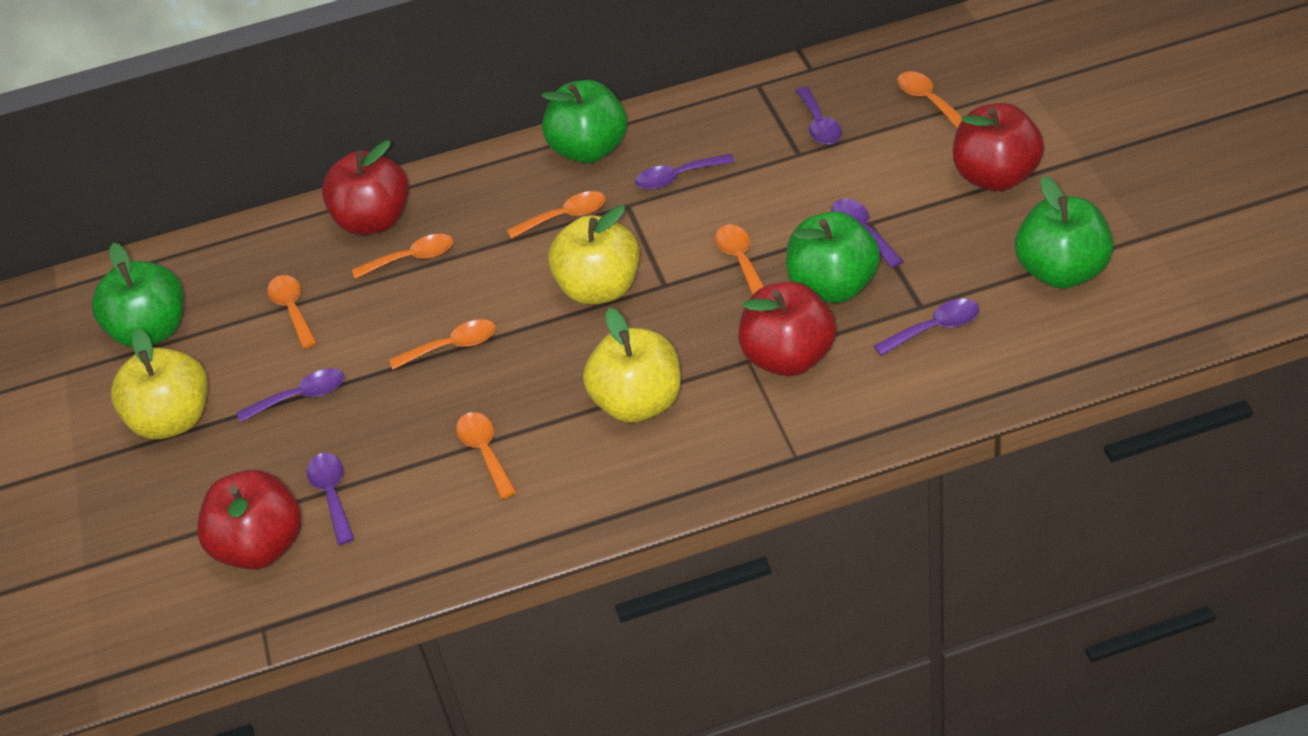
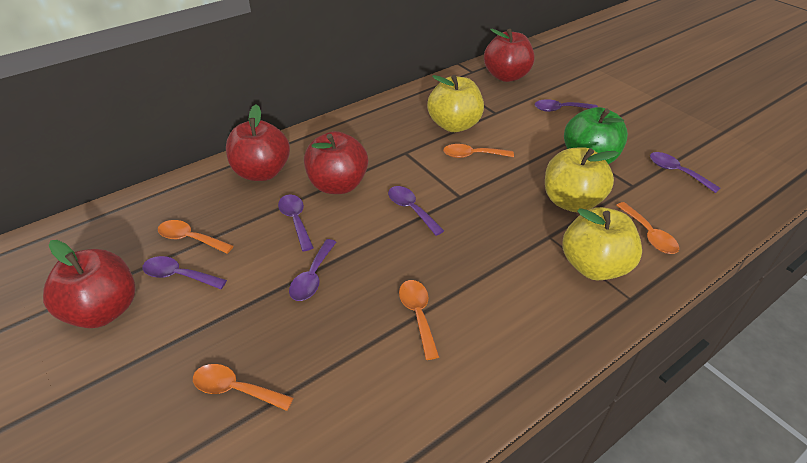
green apple: 4 -> 1
orange spoon: 7 -> 5

